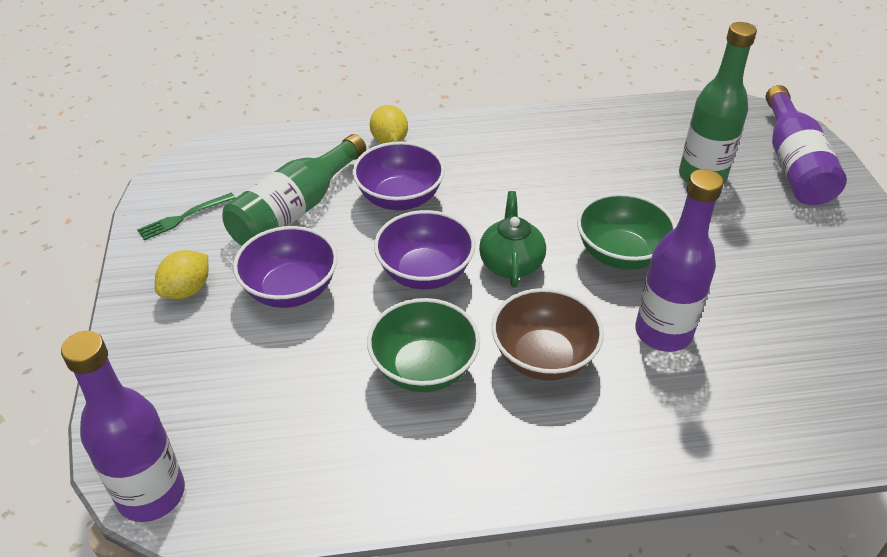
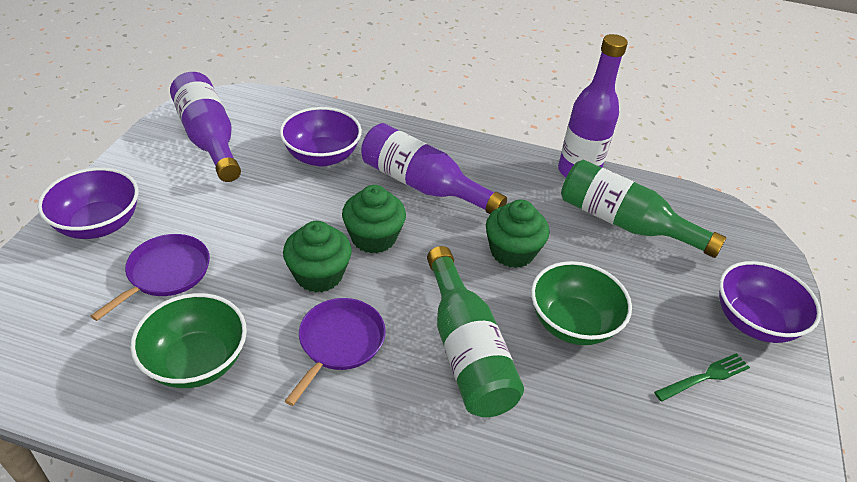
brown bowl: 1 -> 0
green cupcake: 0 -> 3
green teapot: 1 -> 0
purple pan: 0 -> 2
yellow lemon: 2 -> 0

